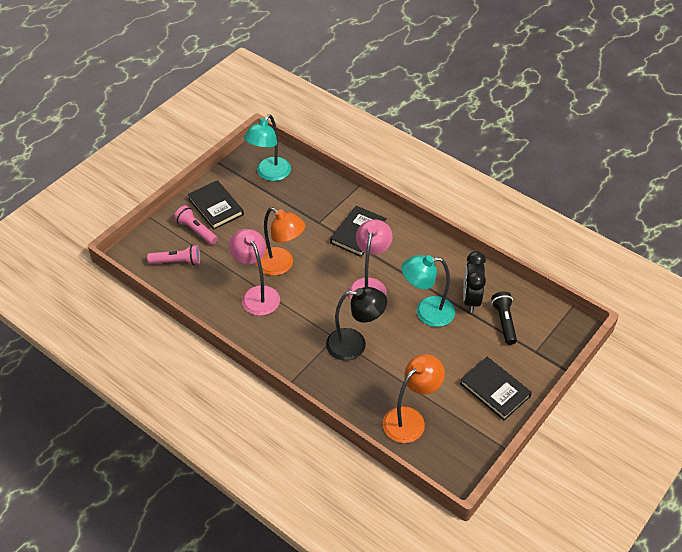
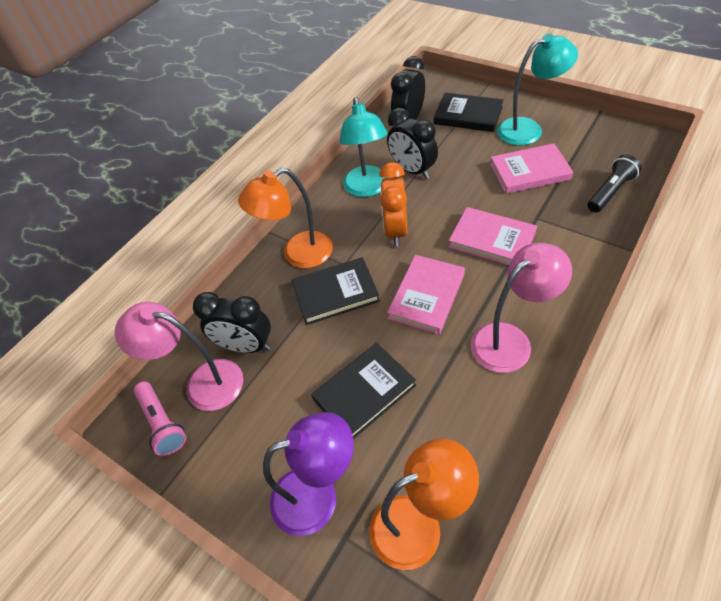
black clock: 1 -> 3
black lamp: 1 -> 0
orange clock: 0 -> 1
pink book: 0 -> 3
pink flashlight: 2 -> 1
purple lamp: 0 -> 1

